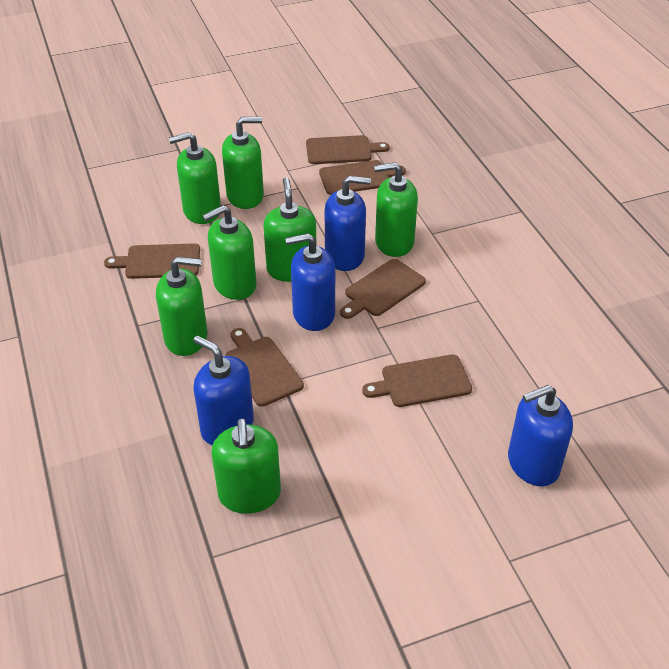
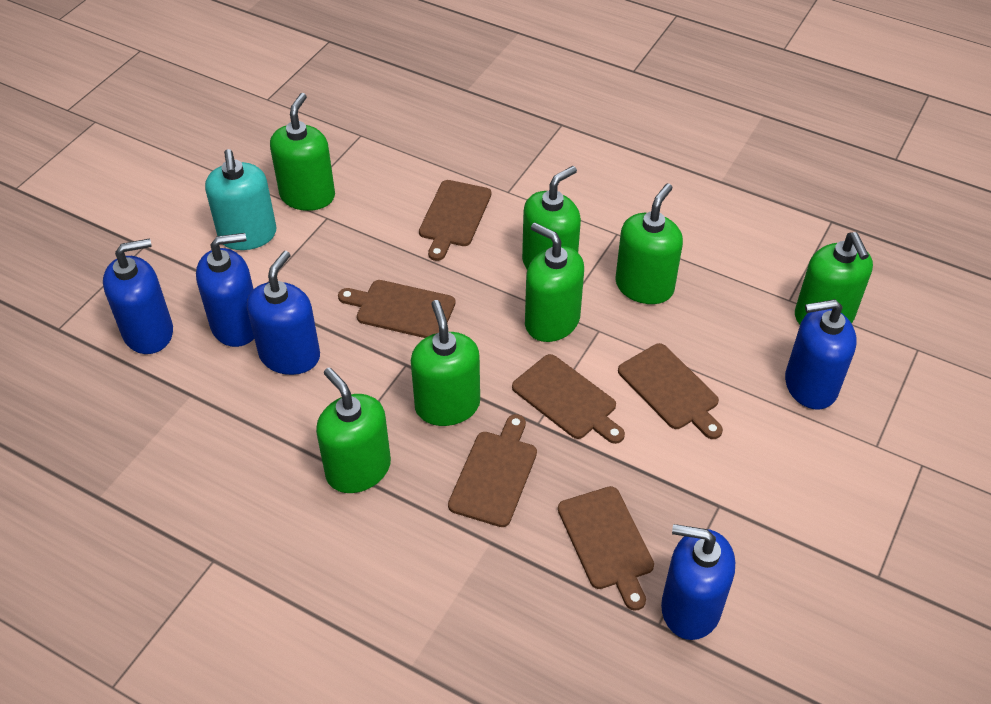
blue soap dispenser: 4 -> 5
turquoise soap dispenser: 0 -> 1

